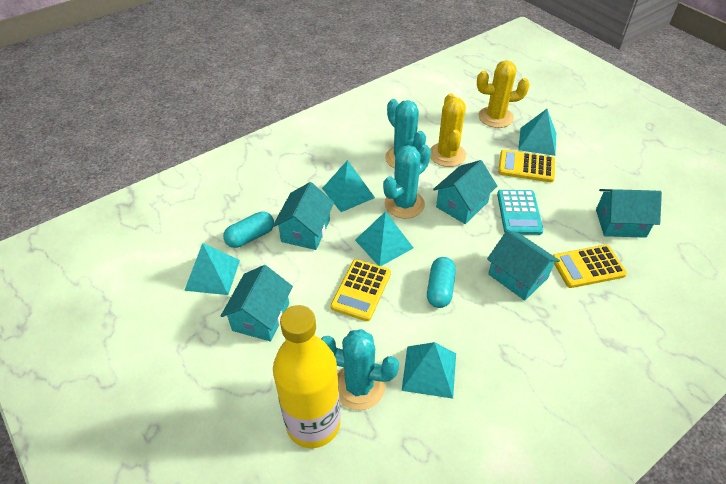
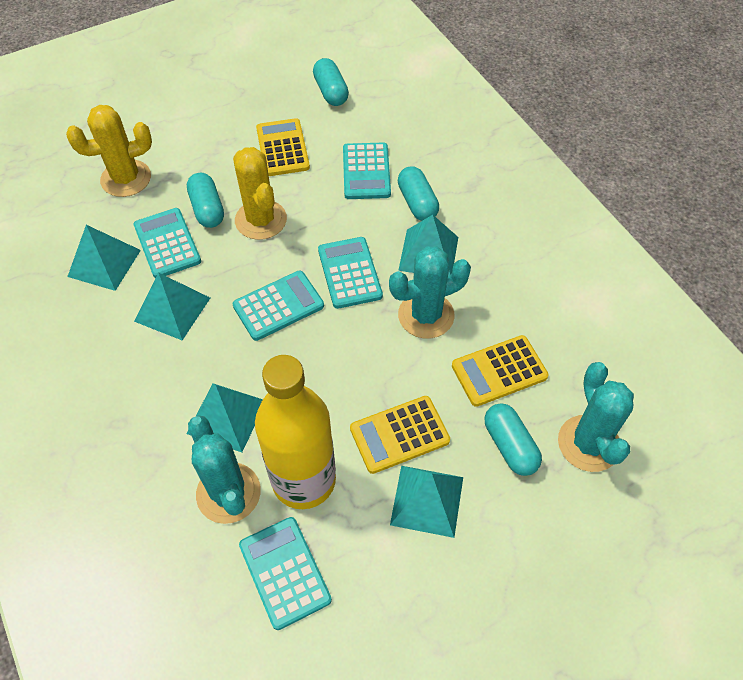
turquoise calculator: 1 -> 5
turquoise capsule: 2 -> 4
turquoise house: 5 -> 0

